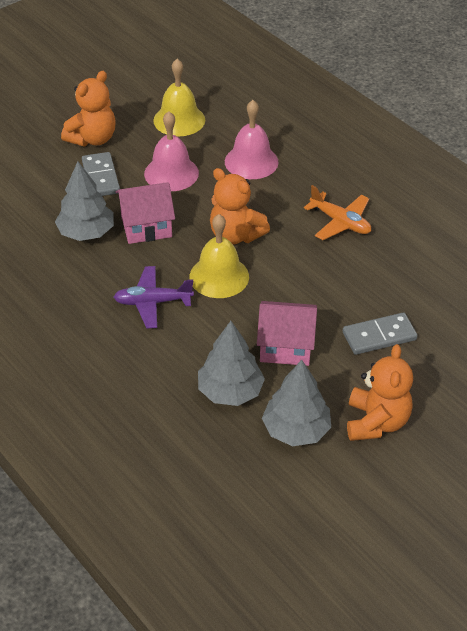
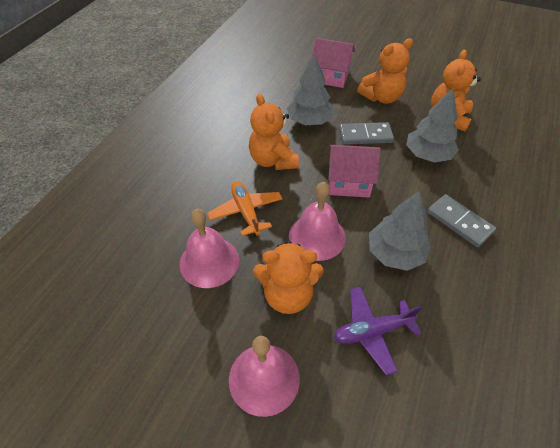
orange teddy bear: 3 -> 4
pink bell: 2 -> 3
yellow bell: 2 -> 0

